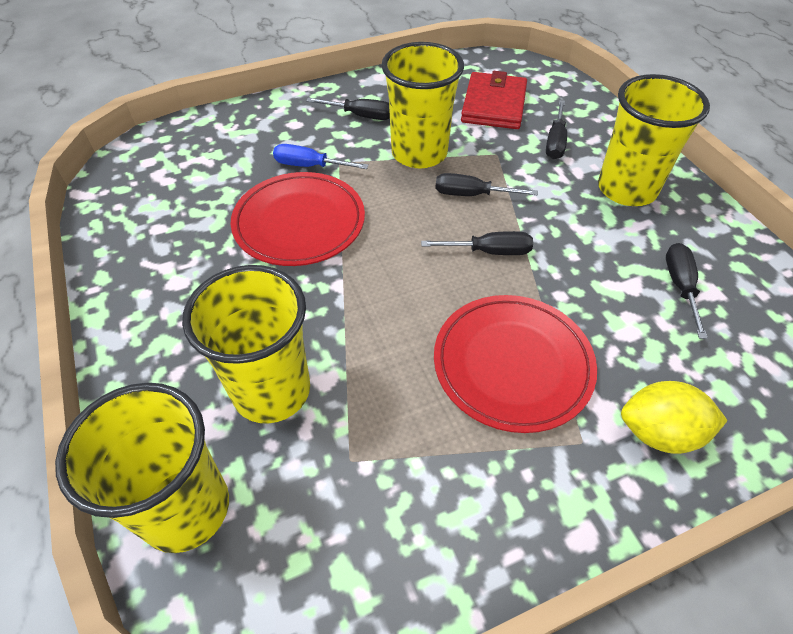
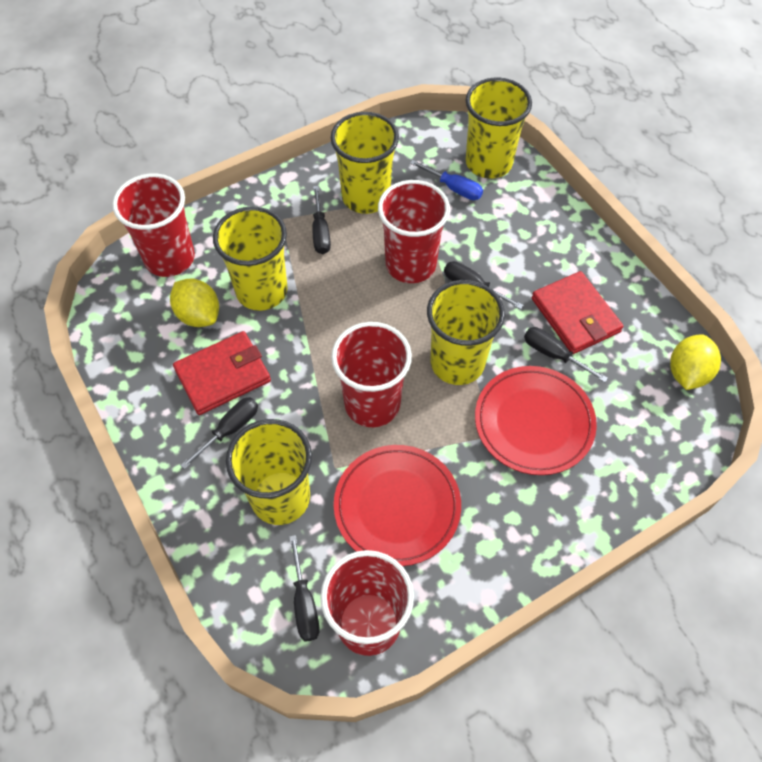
red cup: 0 -> 4
red wallet: 1 -> 2
yellow cup: 4 -> 5
yellow lemon: 1 -> 2

